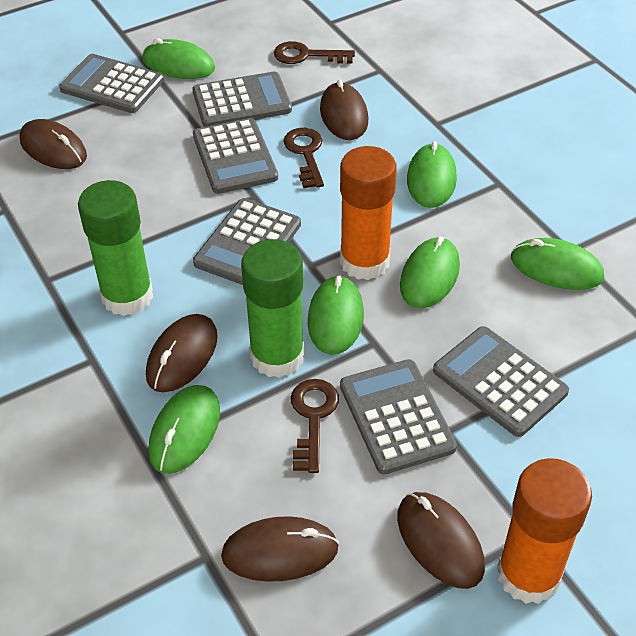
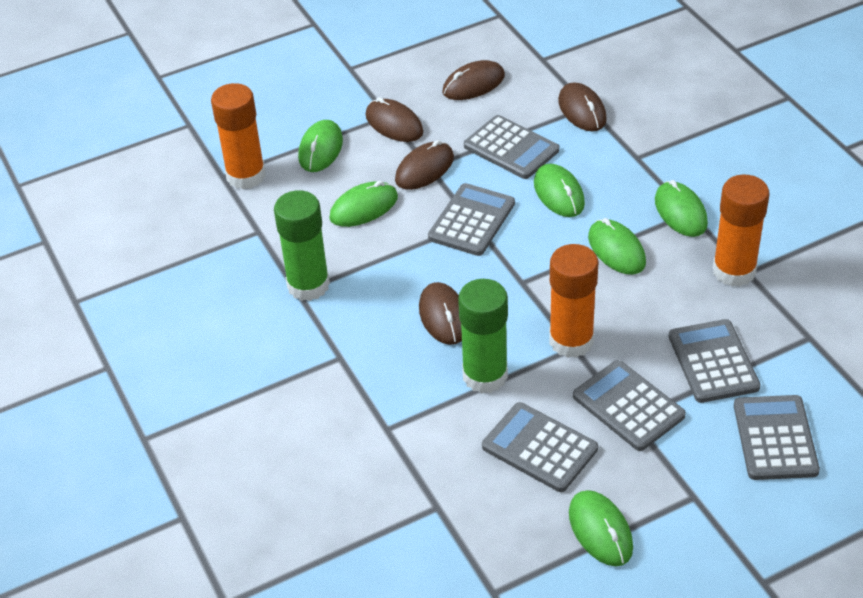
brown key: 3 -> 0
orange glue stick: 2 -> 3

